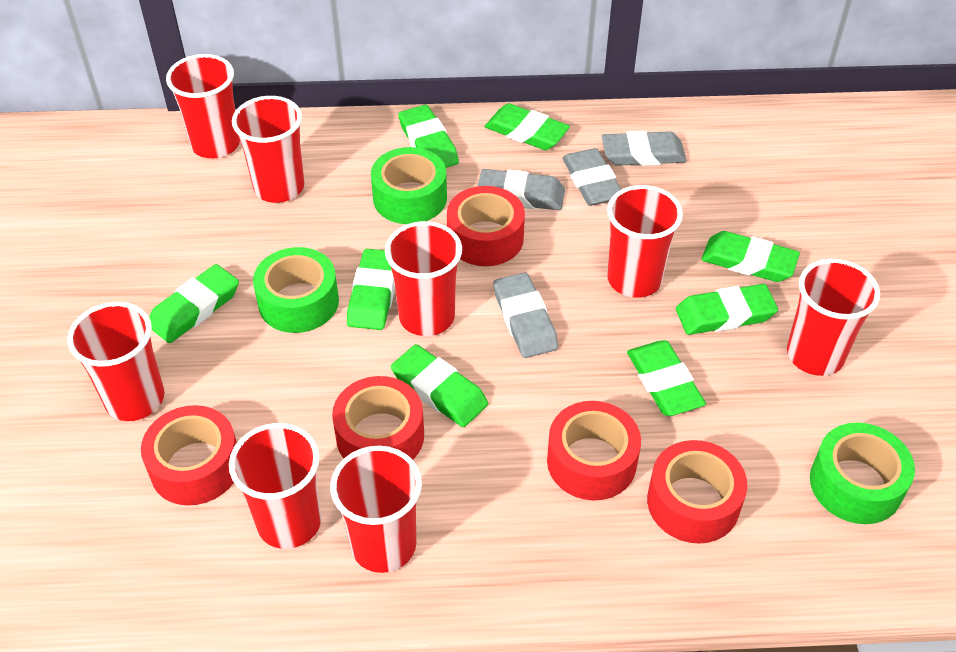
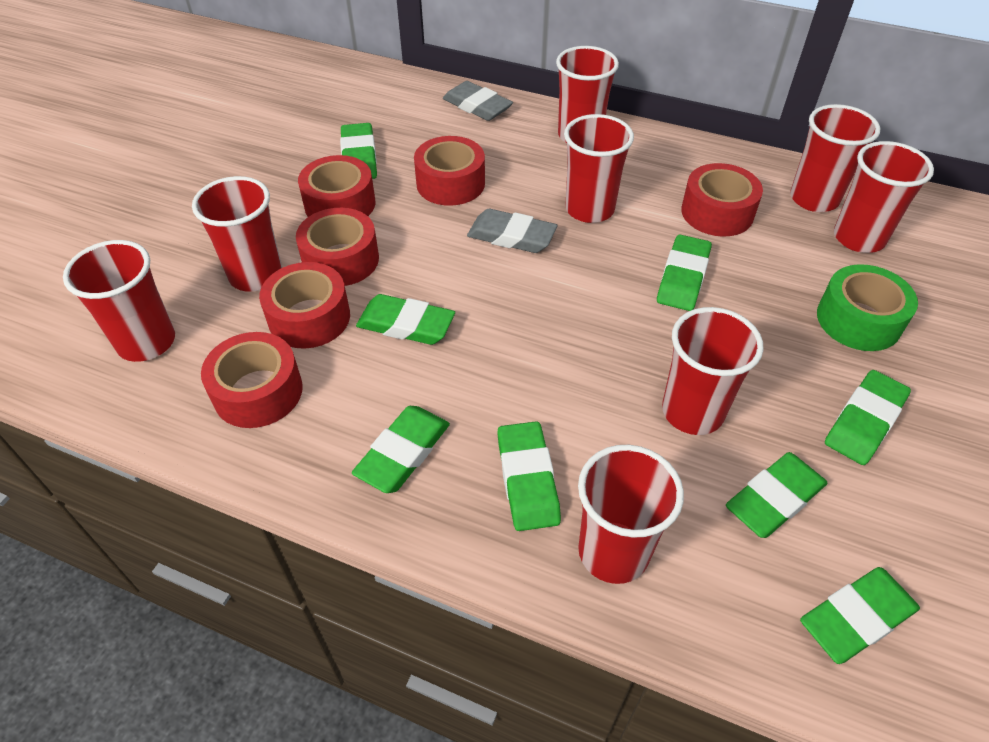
green tape: 3 -> 1
grey eraser: 4 -> 2
red tape: 5 -> 6

